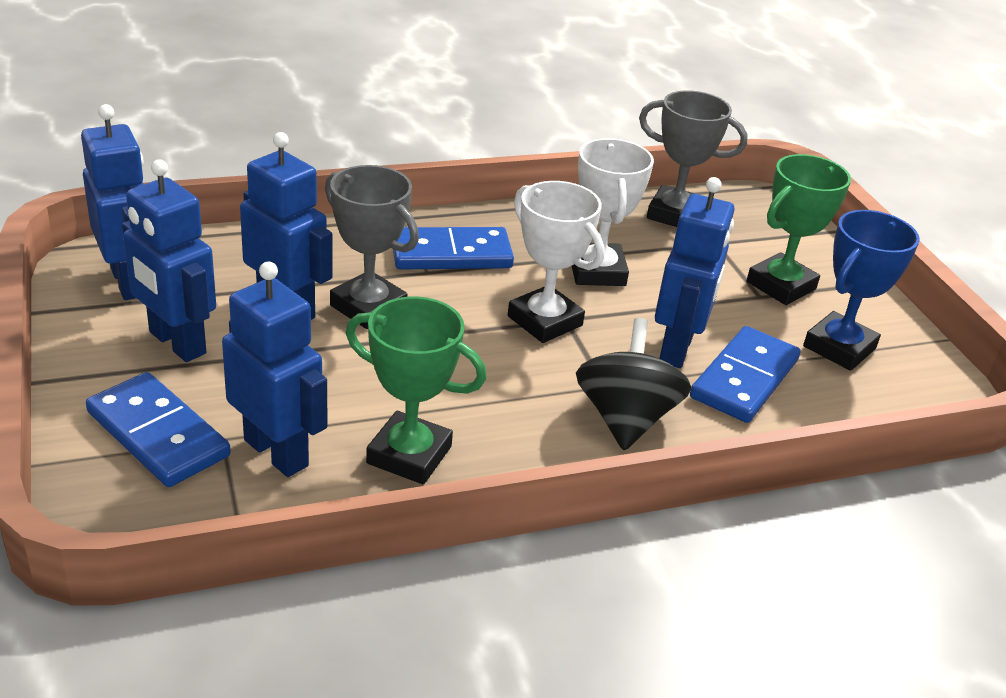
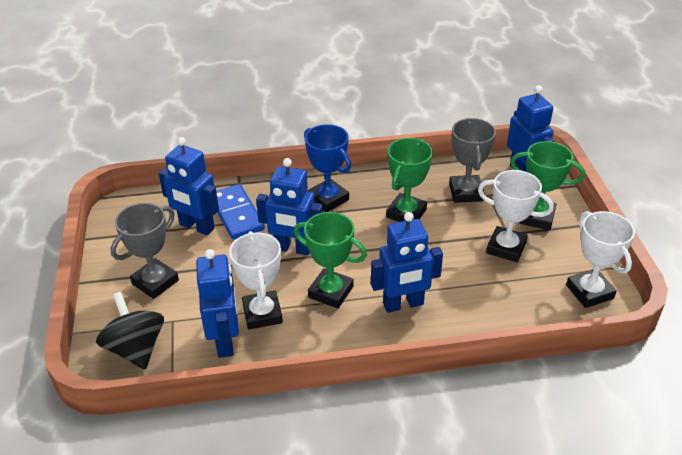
blue domino: 3 -> 1
green trophy: 2 -> 3
white trophy: 2 -> 3

